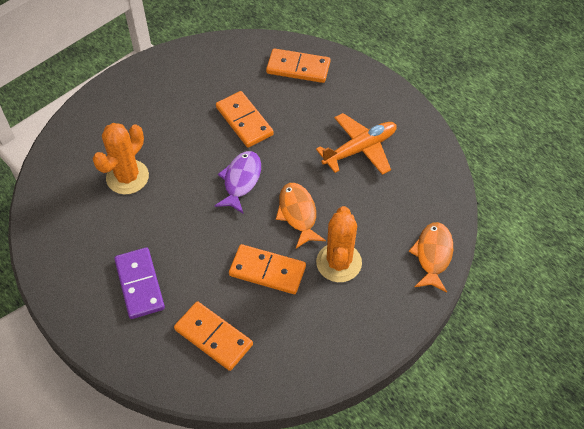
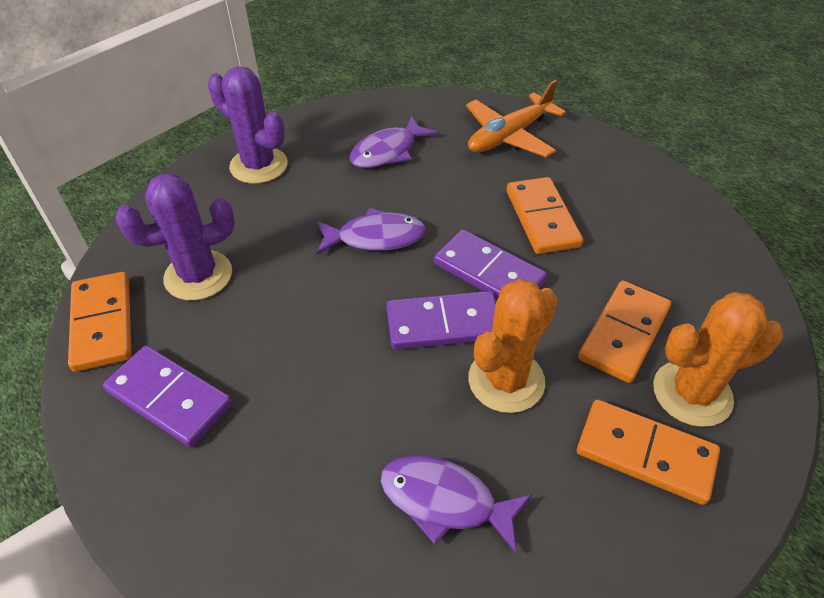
orange fish: 2 -> 0
purple cactus: 0 -> 2
purple domino: 1 -> 3
purple fish: 1 -> 3

